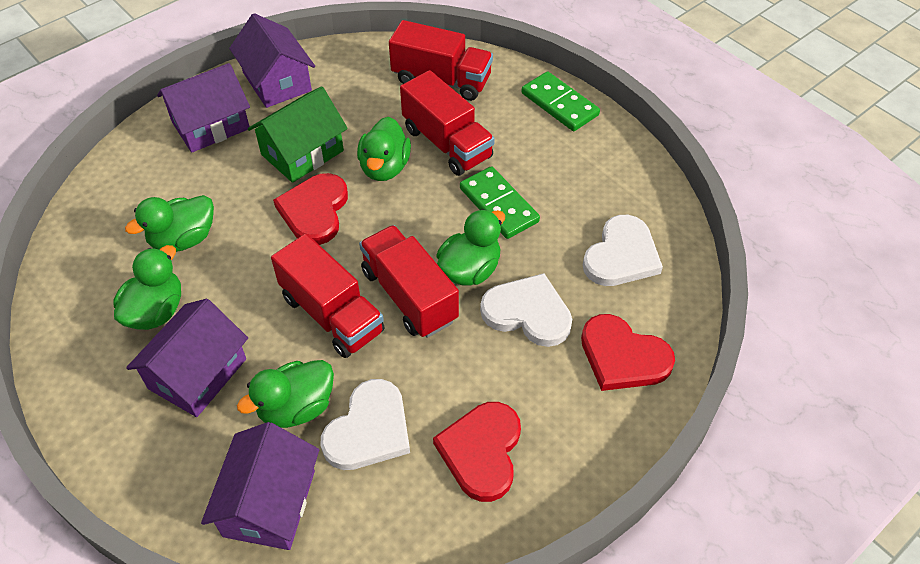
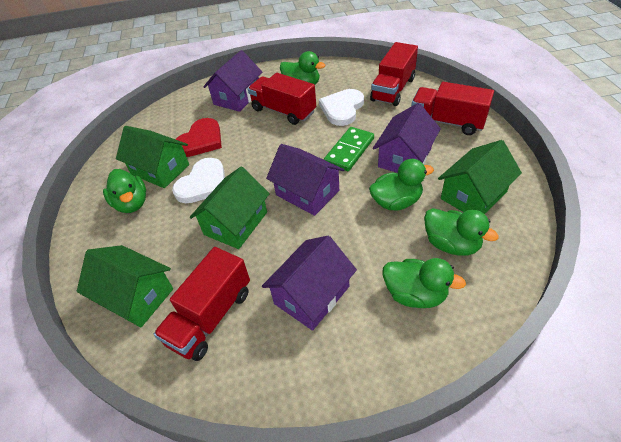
green domino: 2 -> 1
green house: 1 -> 4
red heart: 3 -> 1
white heart: 3 -> 2

